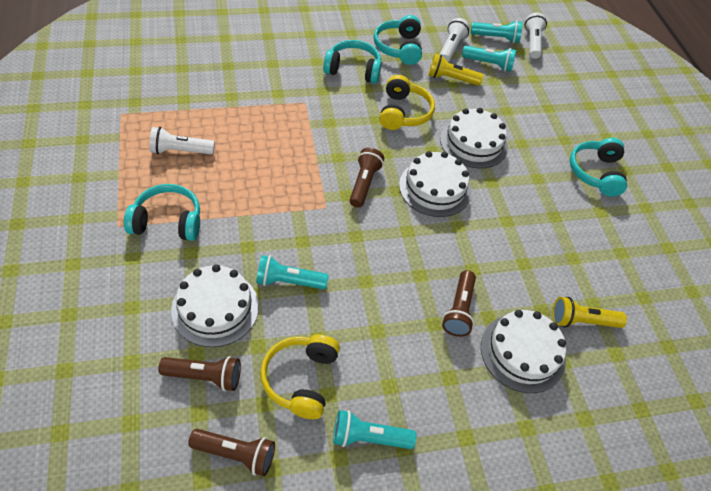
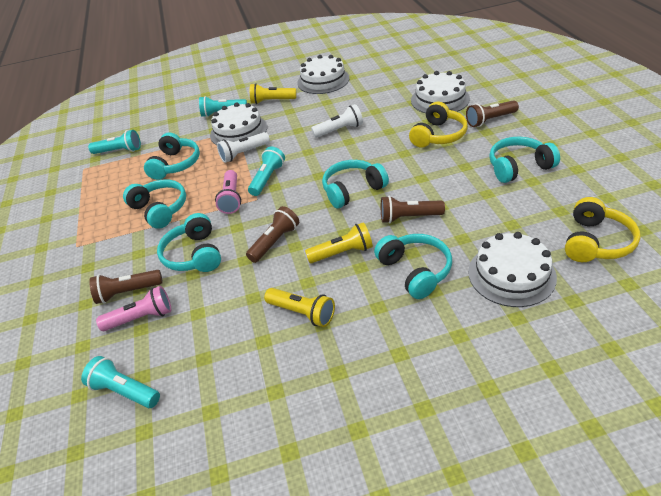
pink flashlight: 0 -> 2
turquoise headphones: 4 -> 6
white flashlight: 3 -> 2
yellow flashlight: 2 -> 3

